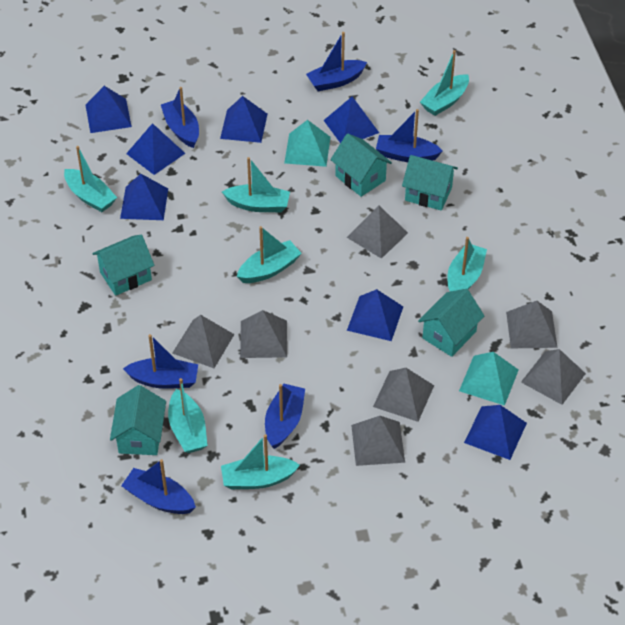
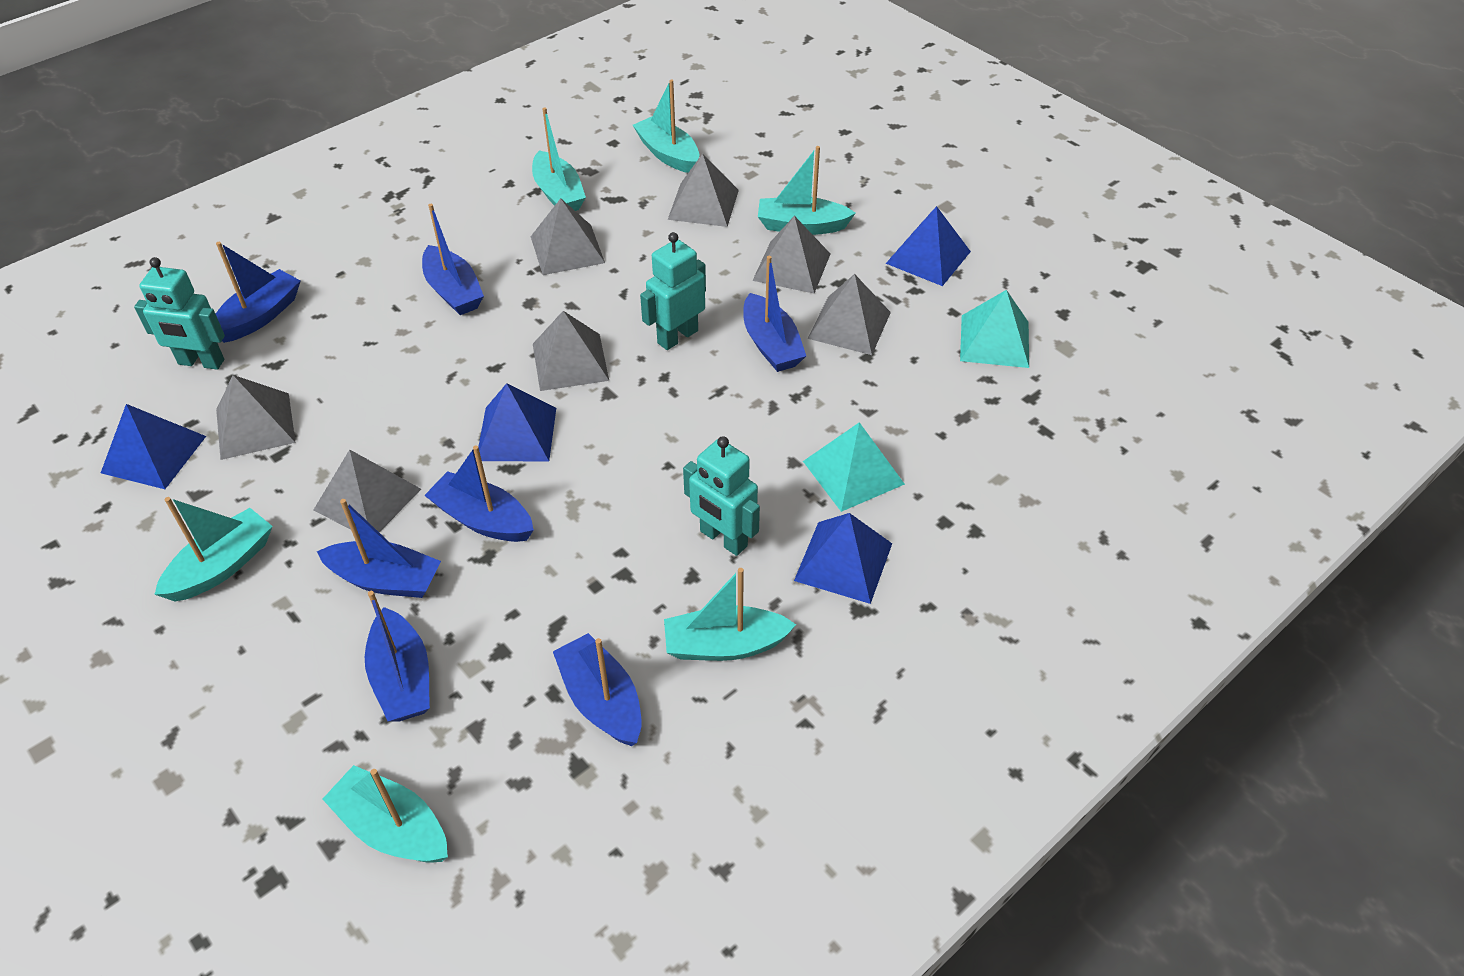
blue boat: 6 -> 7
blue pyramid: 7 -> 4
turquoise boat: 7 -> 6
turquoise house: 5 -> 0
turquoise robot: 0 -> 3

